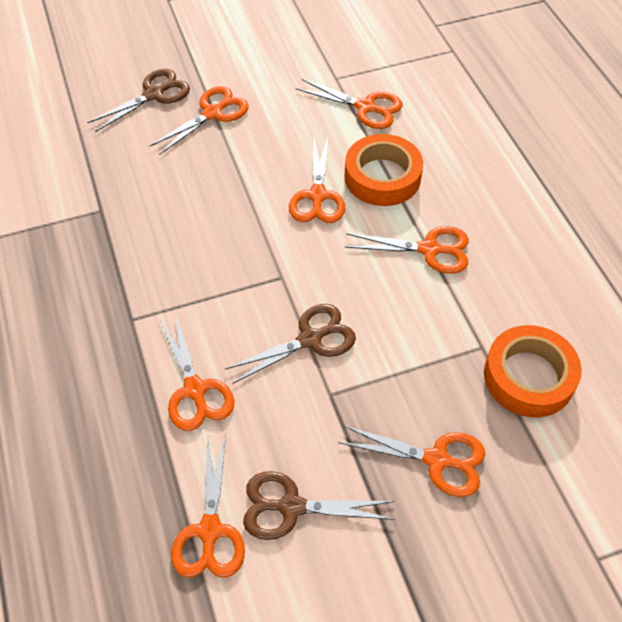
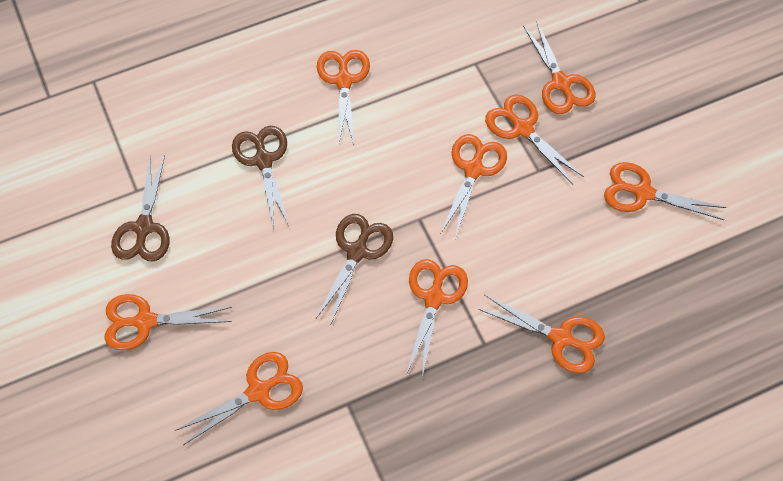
orange scissors: 7 -> 9
orange tape: 2 -> 0

